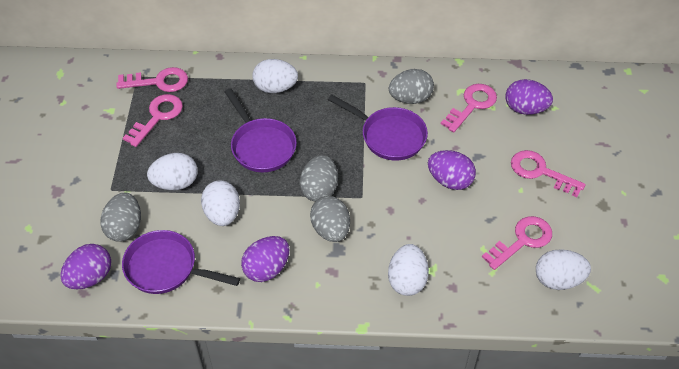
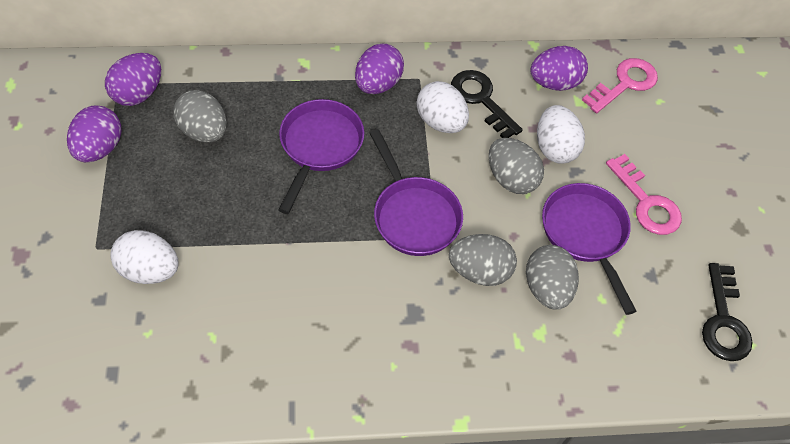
black key: 0 -> 2
pink key: 5 -> 2
white egg: 5 -> 3

